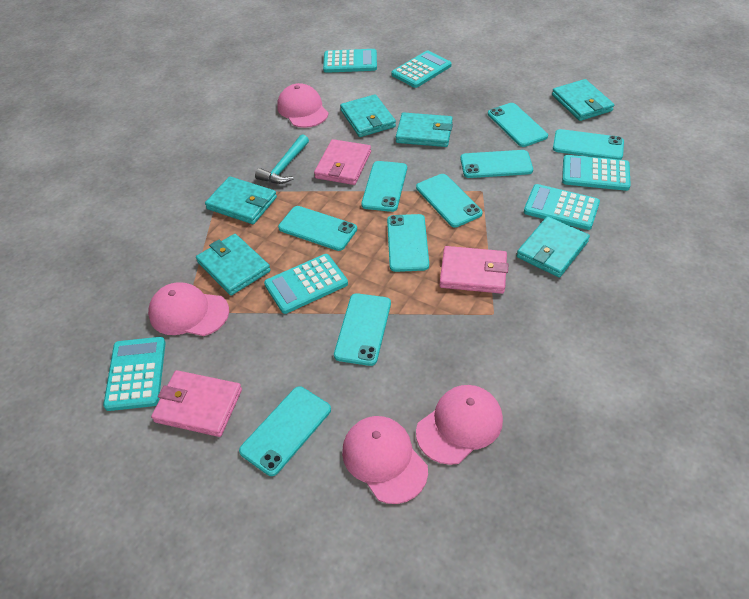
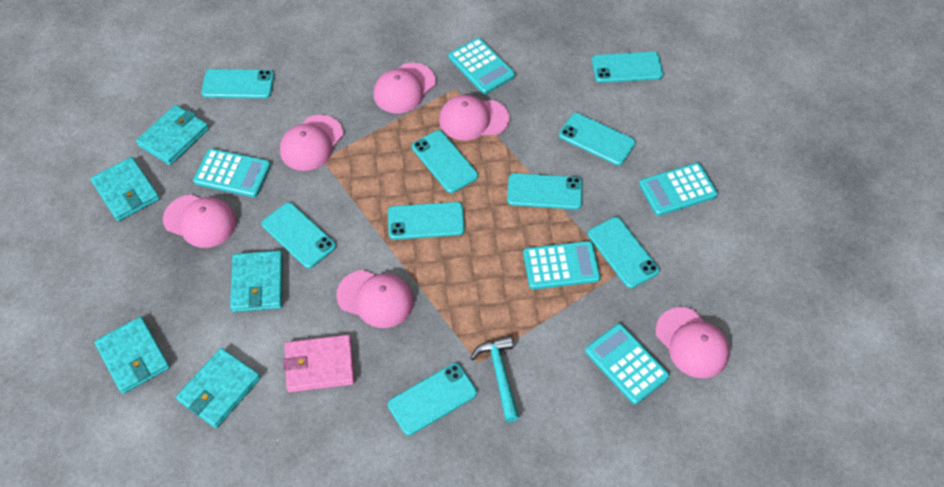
pink cap: 4 -> 6
pink wallet: 3 -> 1
turquoise calculator: 6 -> 5
turquoise wallet: 6 -> 5

